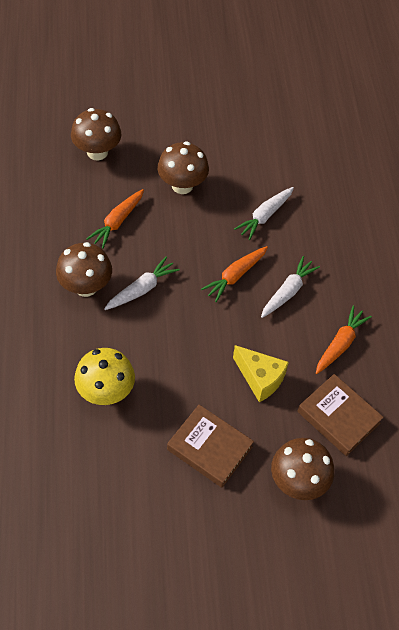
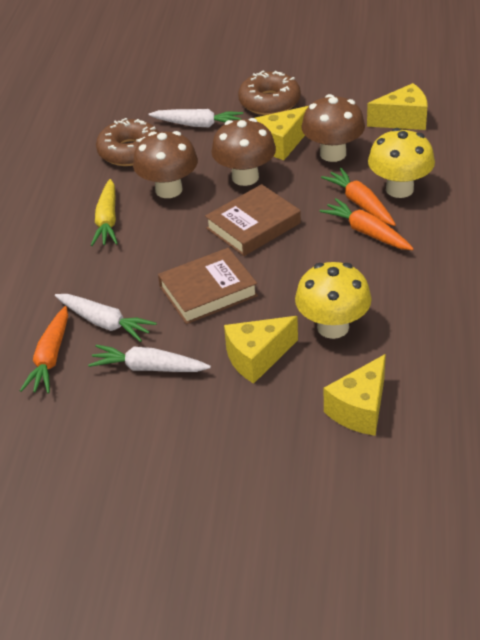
brown donut: 0 -> 2
brown mushroom: 4 -> 3
yellow carrot: 0 -> 1
yellow cheese: 1 -> 4
yellow mushroom: 1 -> 2

